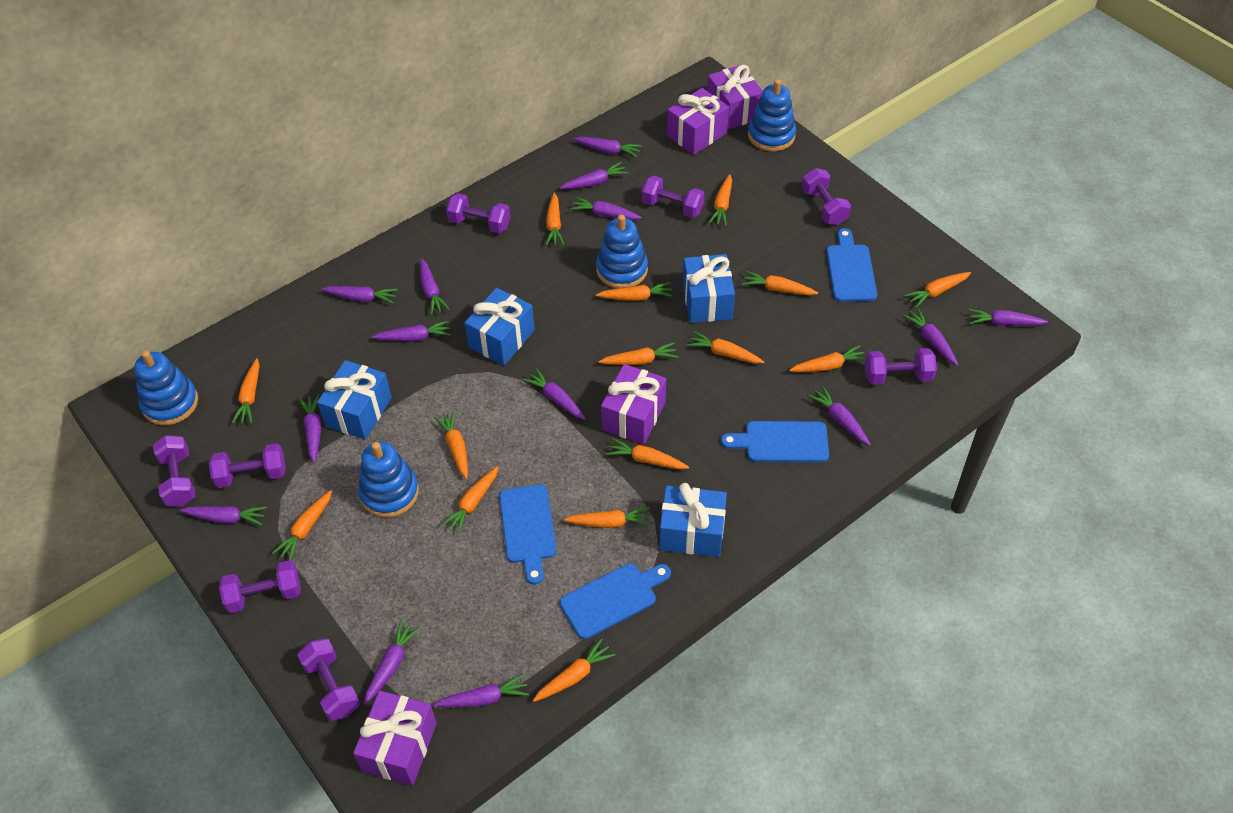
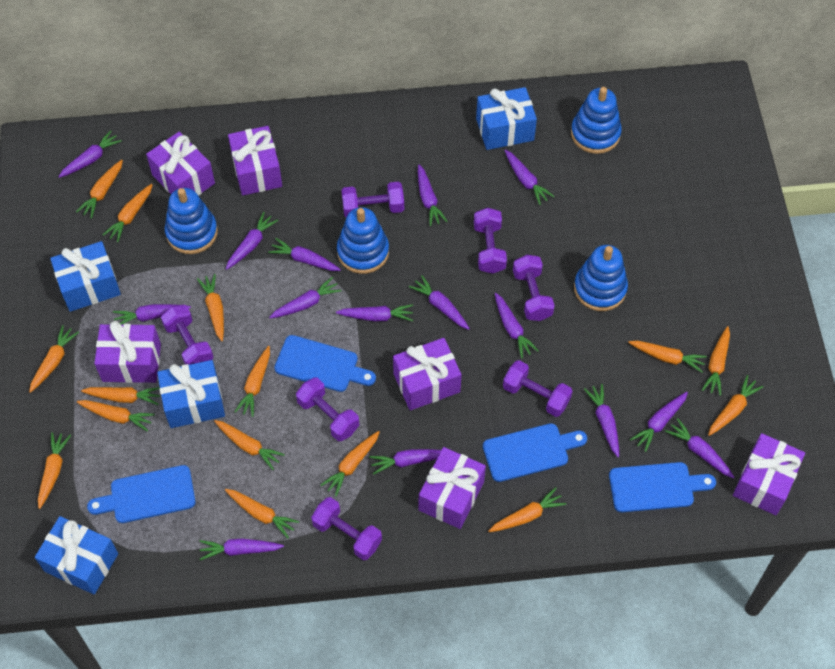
purple carrot: 14 -> 15
purple dumbbell: 8 -> 7
purple gift: 4 -> 6

